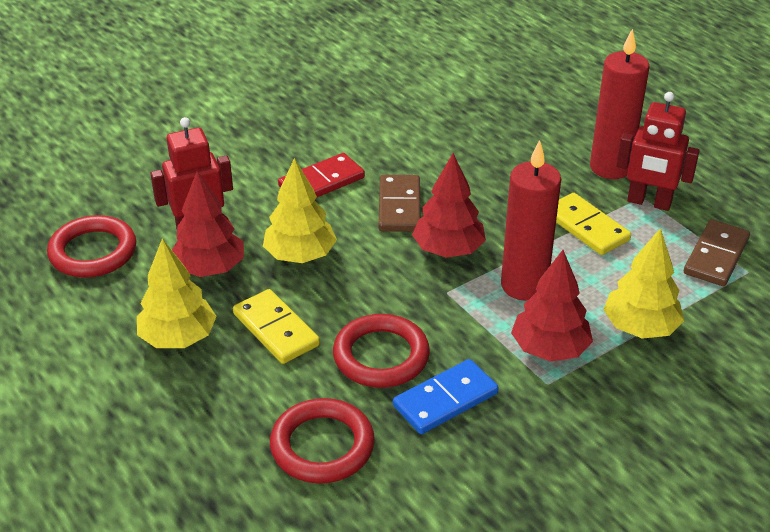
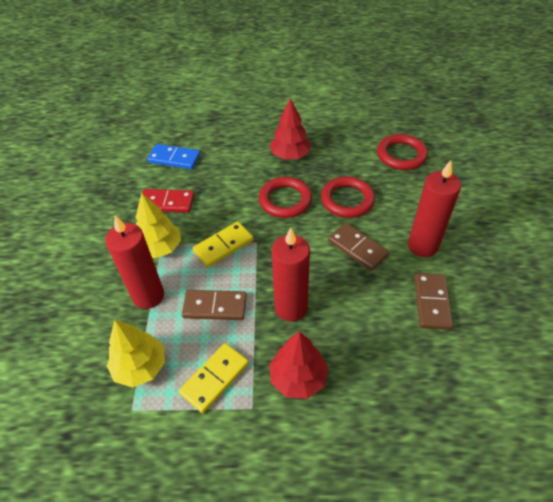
brown domino: 2 -> 3
red candle: 2 -> 3
red robot: 2 -> 0
red tree: 3 -> 2
yellow tree: 3 -> 2

